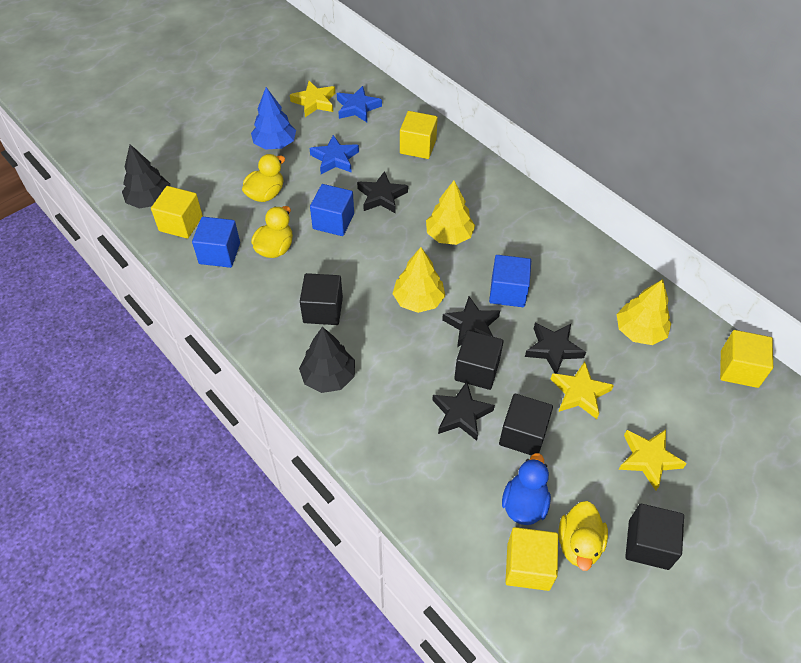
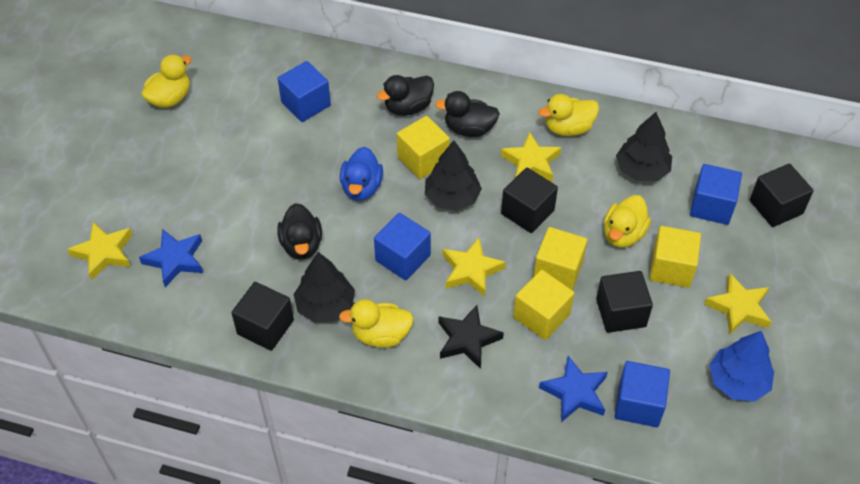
black duck: 0 -> 3
black star: 4 -> 1
black tree: 2 -> 3
blue cube: 3 -> 4
yellow duck: 3 -> 4
yellow star: 3 -> 4
yellow tree: 3 -> 0

